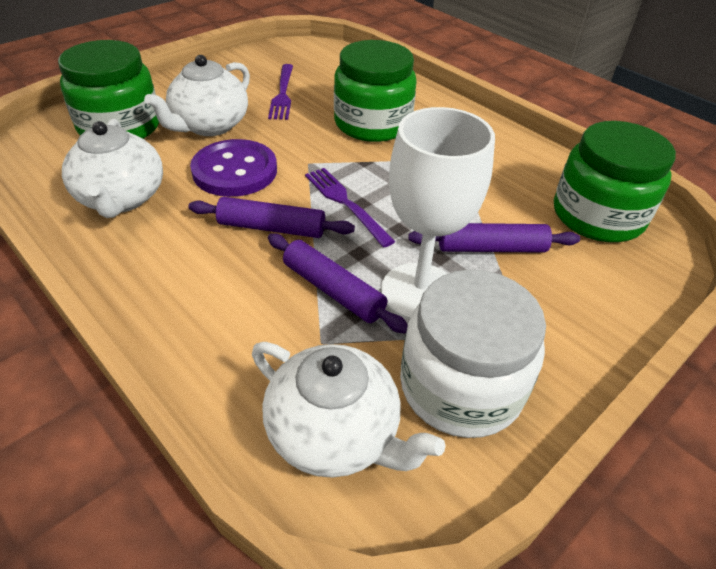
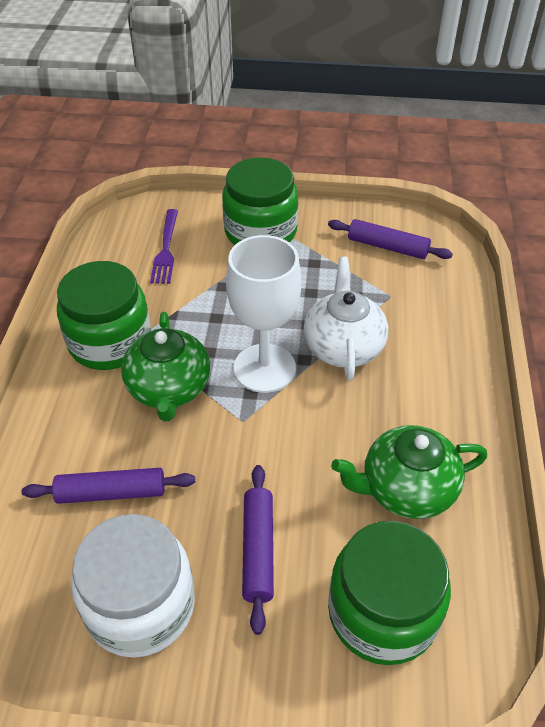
green teapot: 0 -> 2
purple button: 1 -> 0
purple fork: 2 -> 1
white teapot: 3 -> 1

